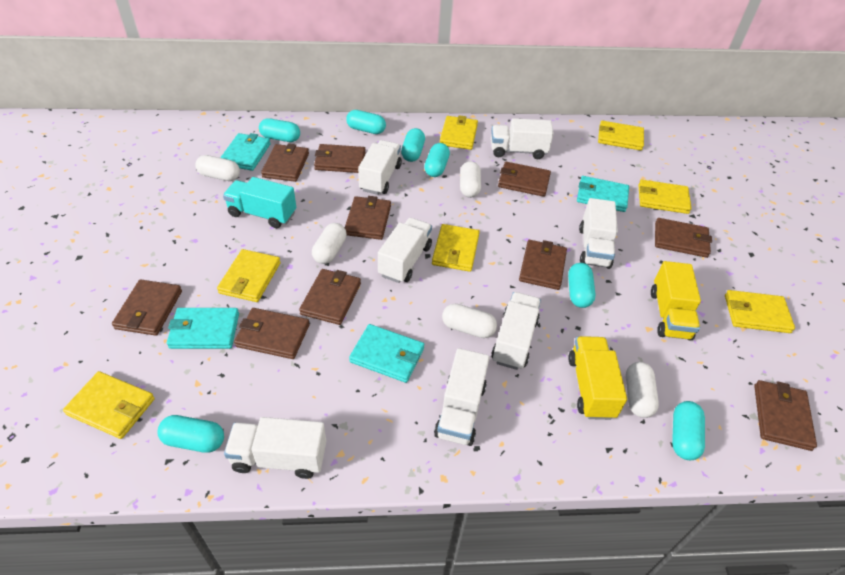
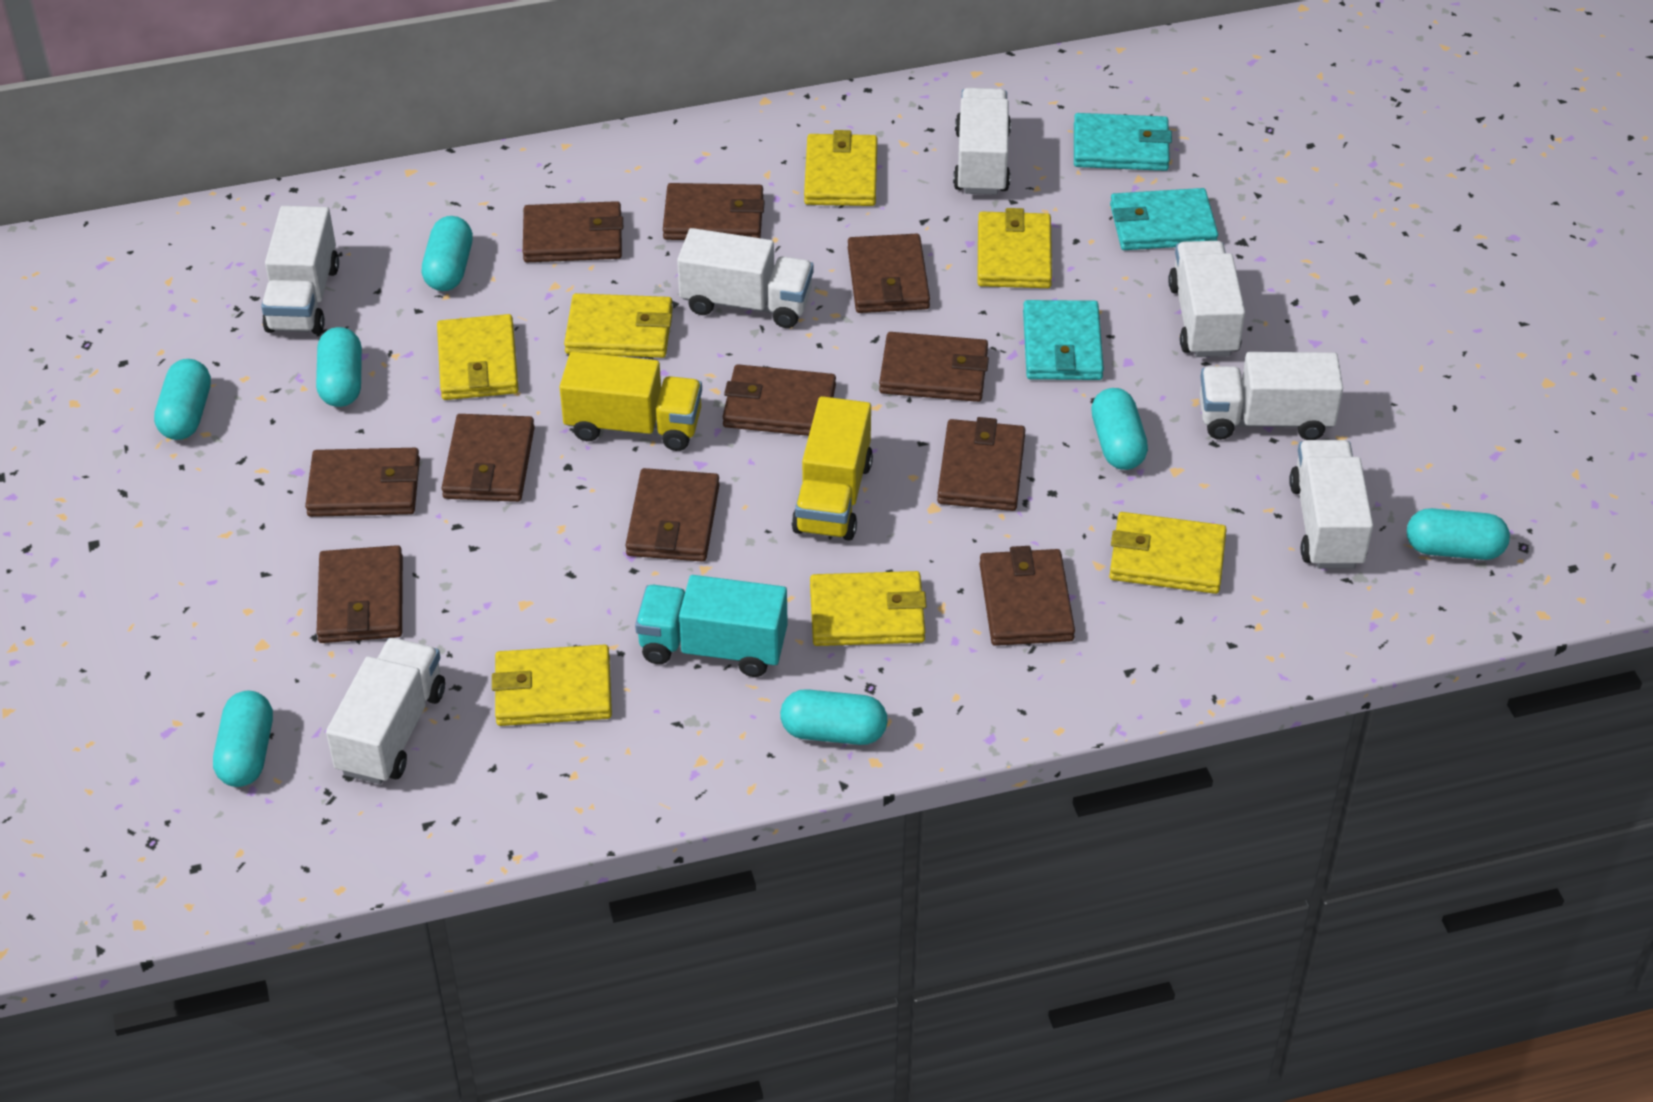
brown wallet: 10 -> 11
turquoise wallet: 4 -> 3
white capsule: 5 -> 0

